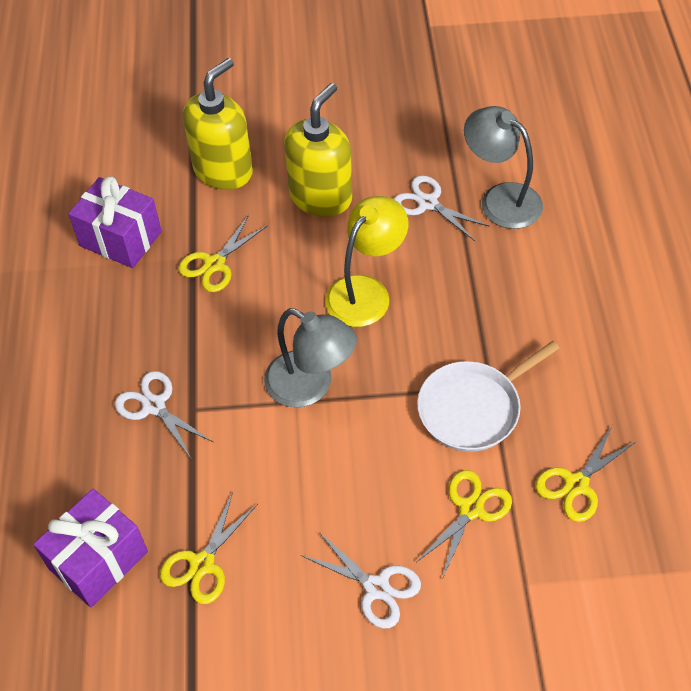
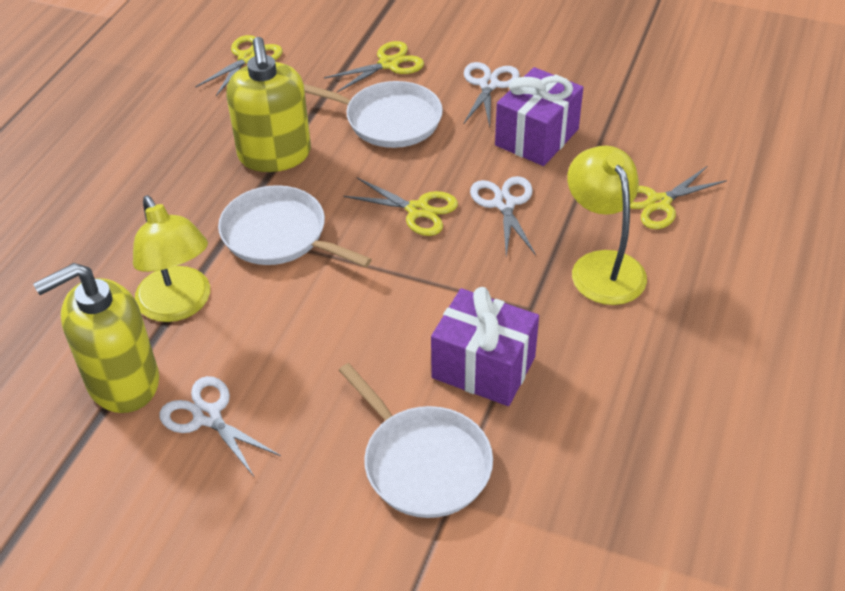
grey lamp: 2 -> 0
white pan: 1 -> 3
yellow lamp: 1 -> 2

